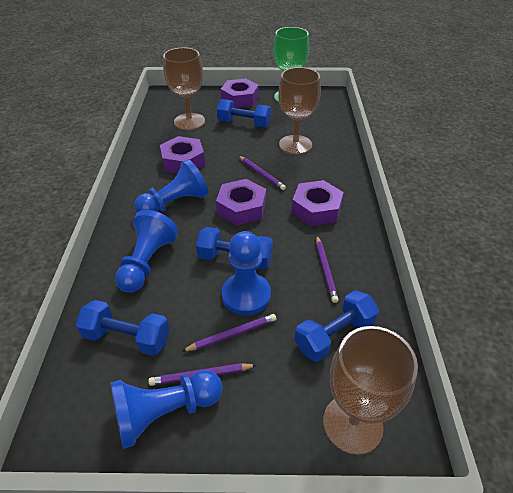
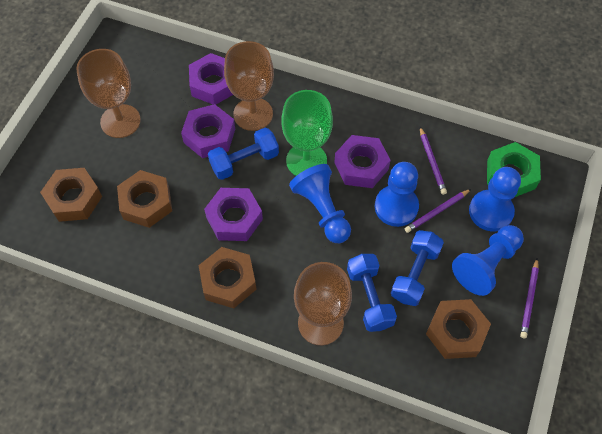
blue dumbbell: 4 -> 3
brown nut: 0 -> 4
green nut: 0 -> 1
purple pencil: 4 -> 3

